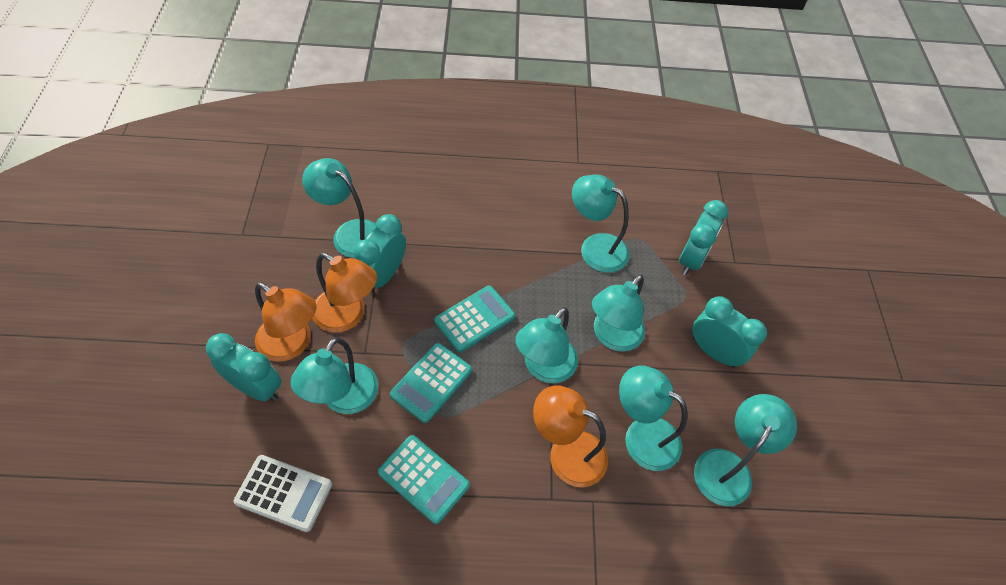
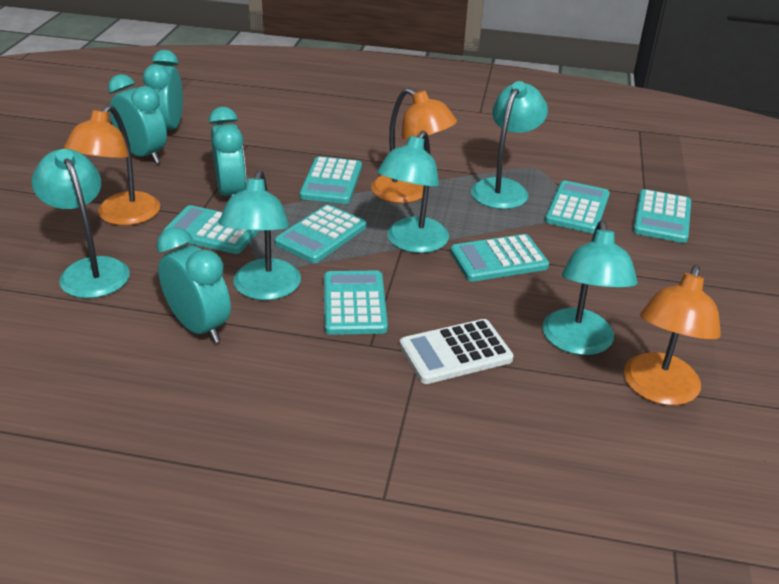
turquoise calculator: 3 -> 7
turquoise lamp: 7 -> 5

